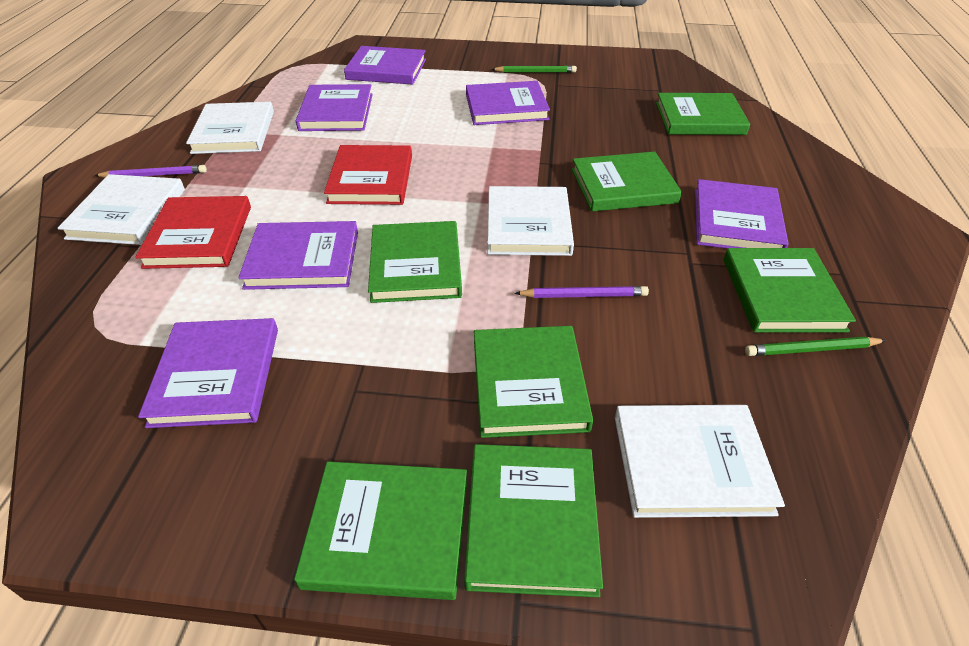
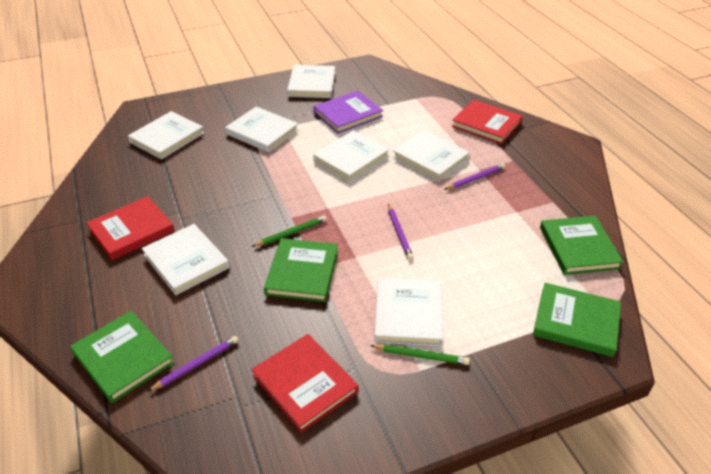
green book: 7 -> 4
purple book: 6 -> 1
purple pencil: 2 -> 3
red book: 2 -> 3
white book: 4 -> 7

